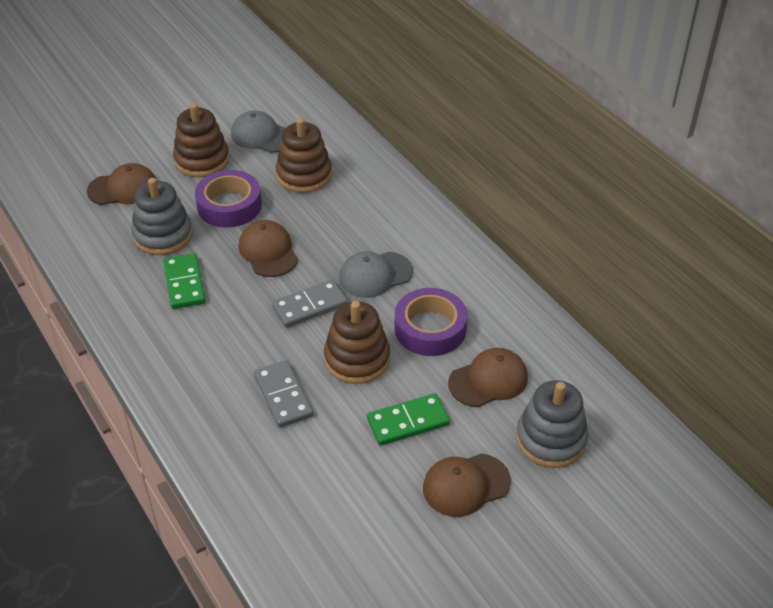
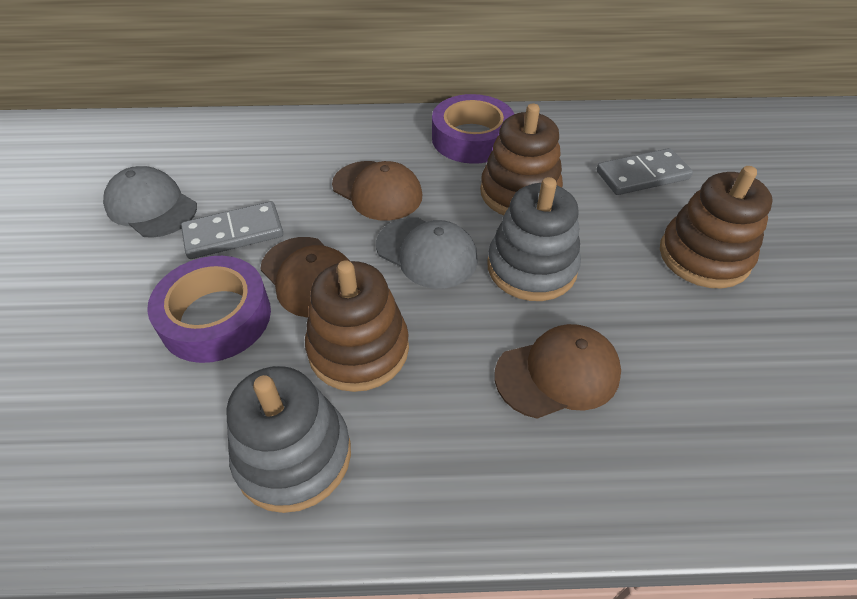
brown cap: 4 -> 3
green domino: 2 -> 0

